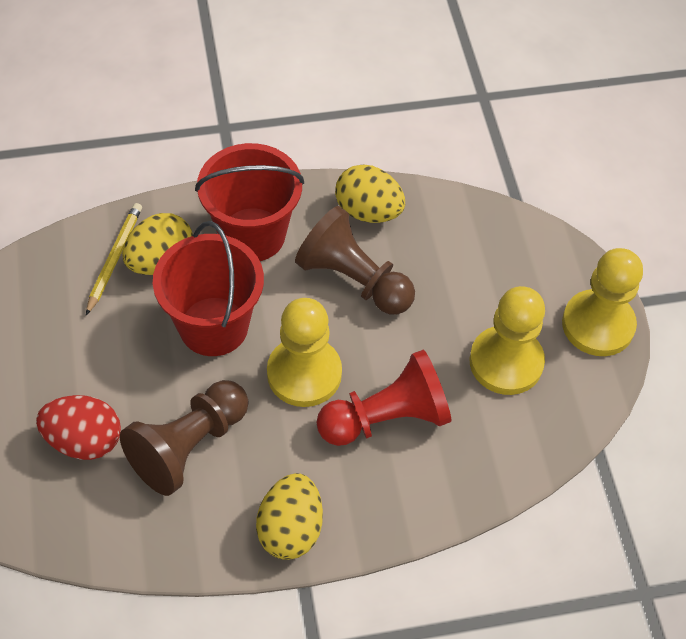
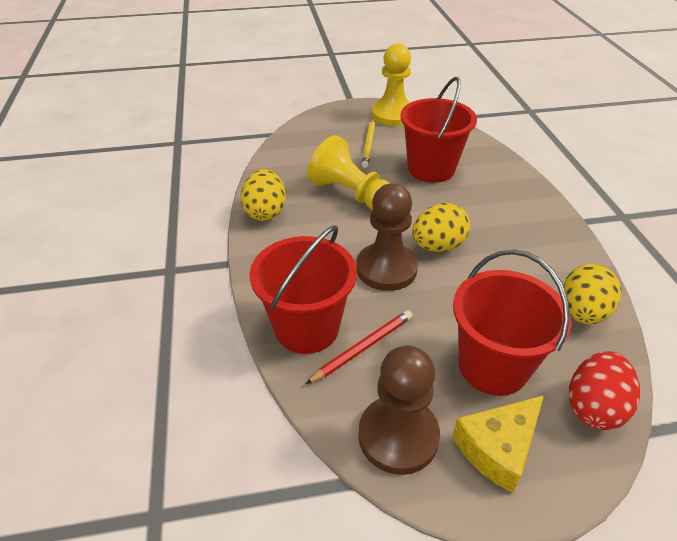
red bucket: 2 -> 3
red pawn: 1 -> 0
red pencil: 0 -> 1
yellow cheese: 0 -> 1
yellow pawn: 3 -> 2

